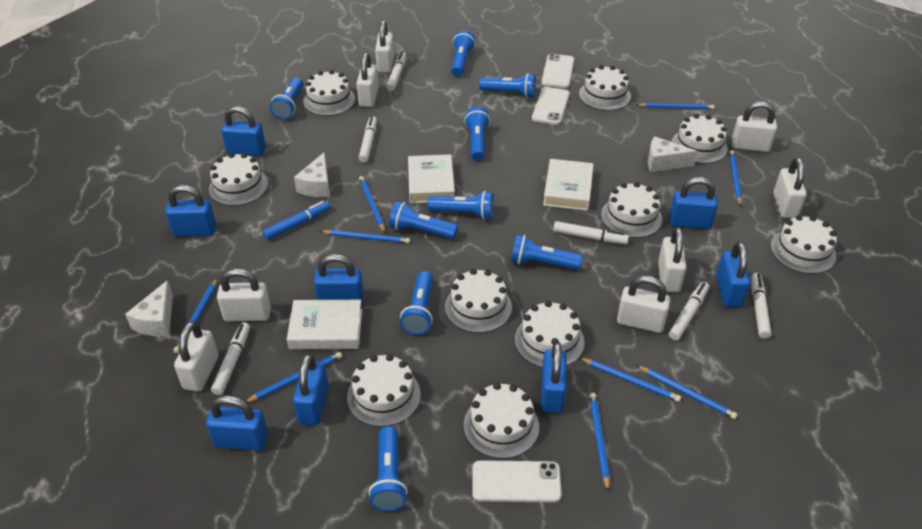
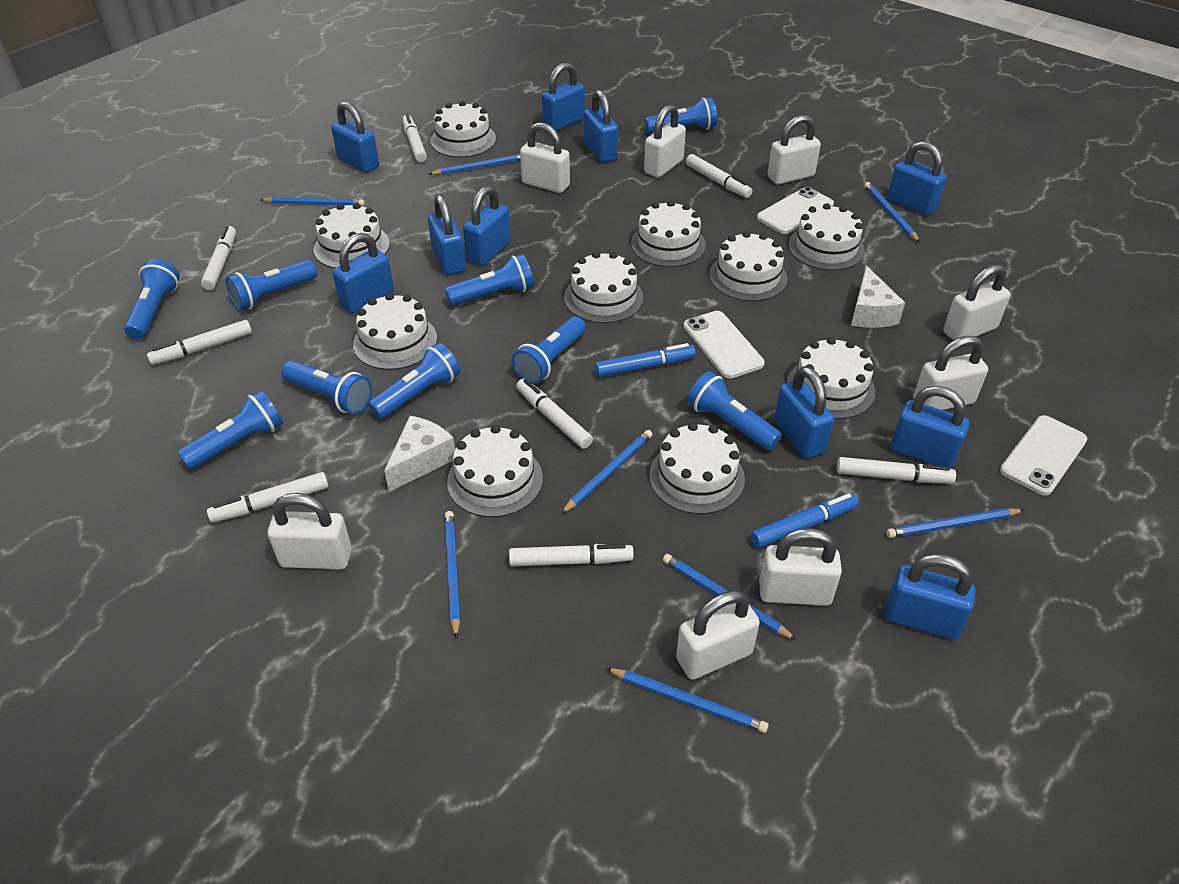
blue marker: 1 -> 2
blue padlock: 8 -> 10
blue pencil: 9 -> 8
white book: 3 -> 0
white cheese: 3 -> 2
white marker: 6 -> 8

